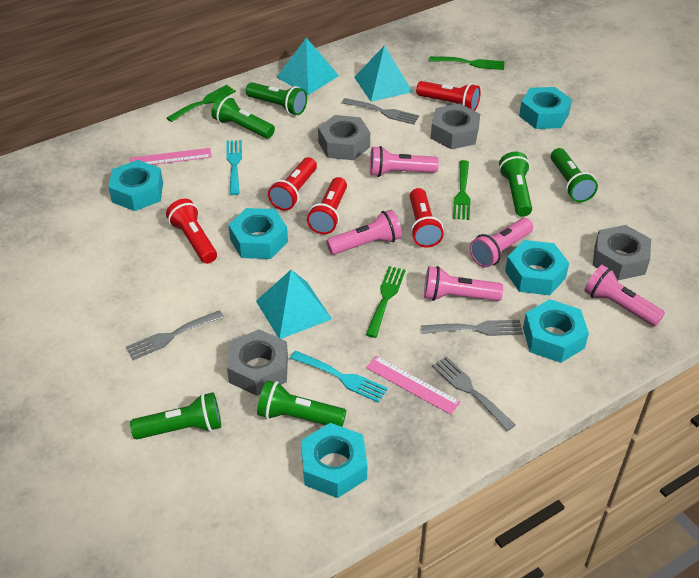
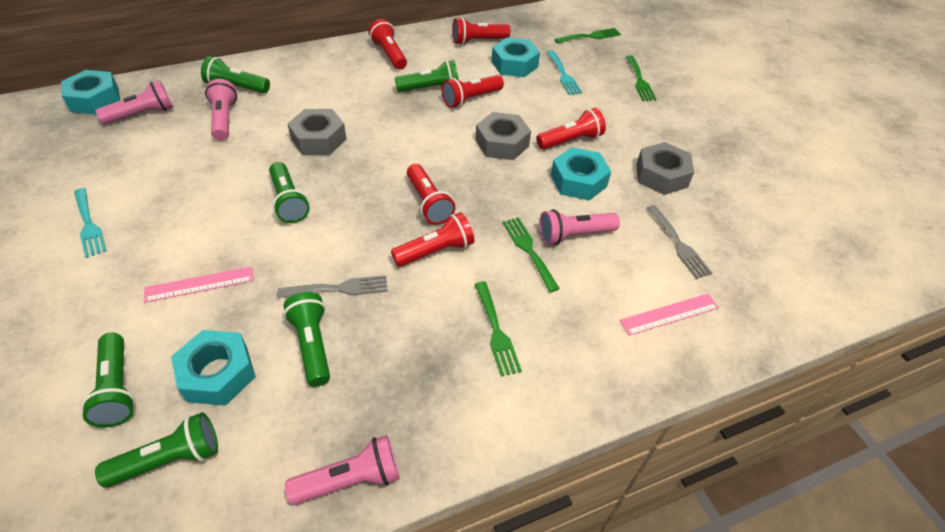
grey fork: 4 -> 2
grey nut: 4 -> 3
pink flashlight: 5 -> 4
red flashlight: 5 -> 6
turquoise nut: 6 -> 4
turquoise pyramid: 3 -> 0

